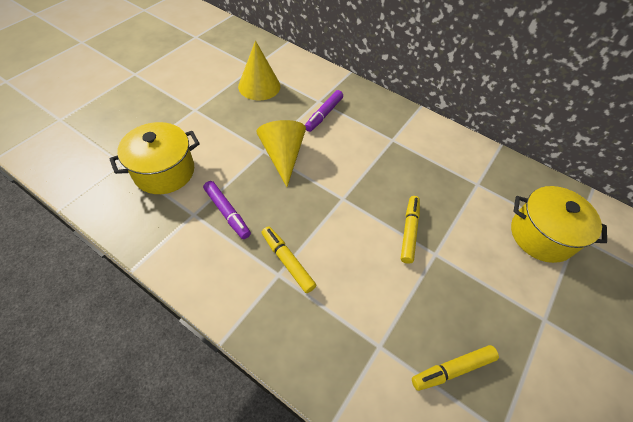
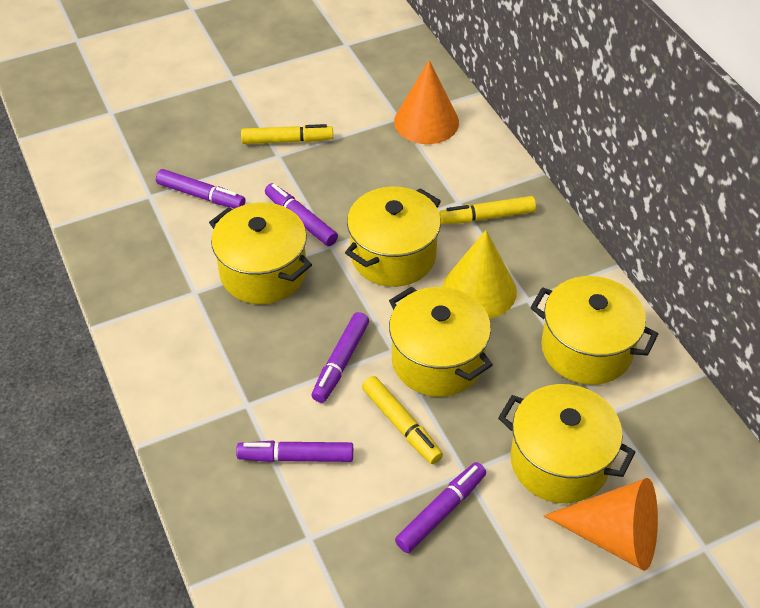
orange cone: 0 -> 2
purple marker: 2 -> 5
yellow cone: 2 -> 1
yellow pot: 2 -> 5

